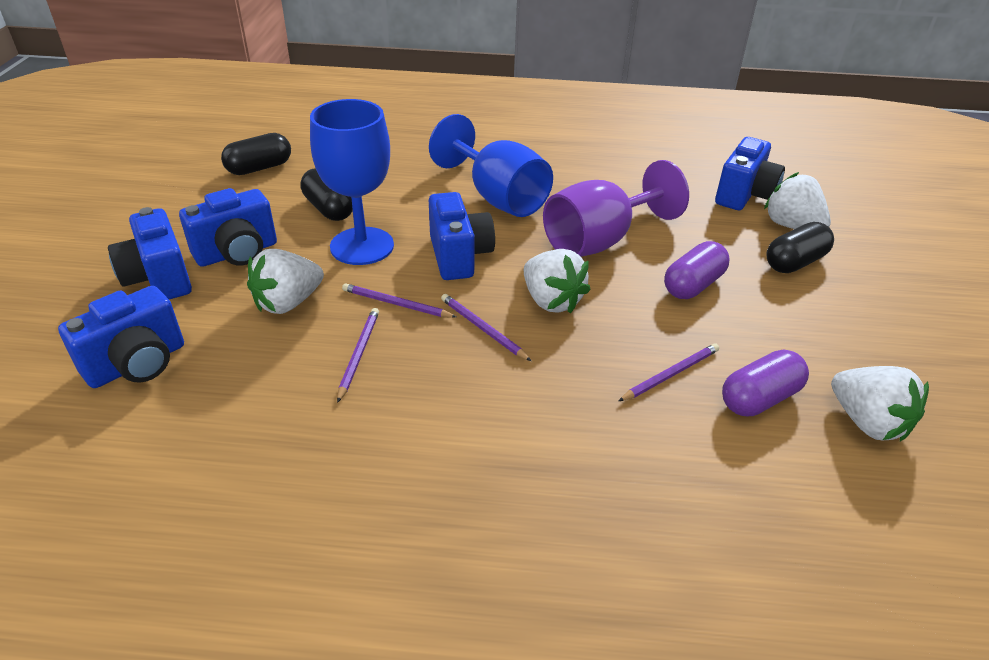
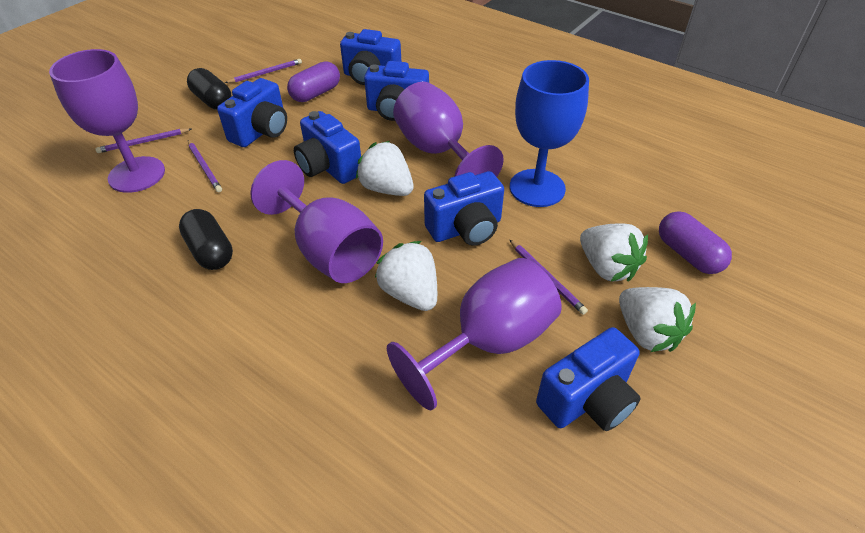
black capsule: 3 -> 2
blue camera: 5 -> 6
blue goblet: 2 -> 1
purple goblet: 1 -> 4

